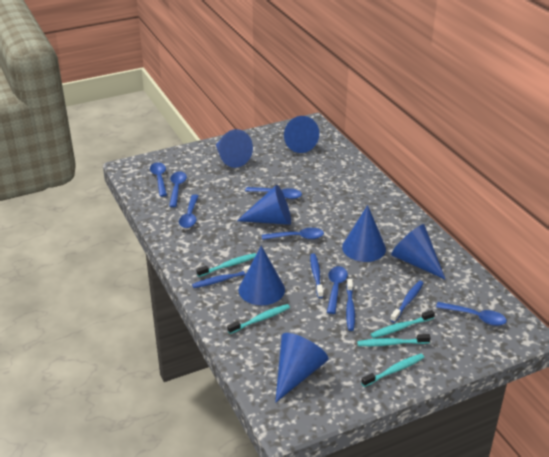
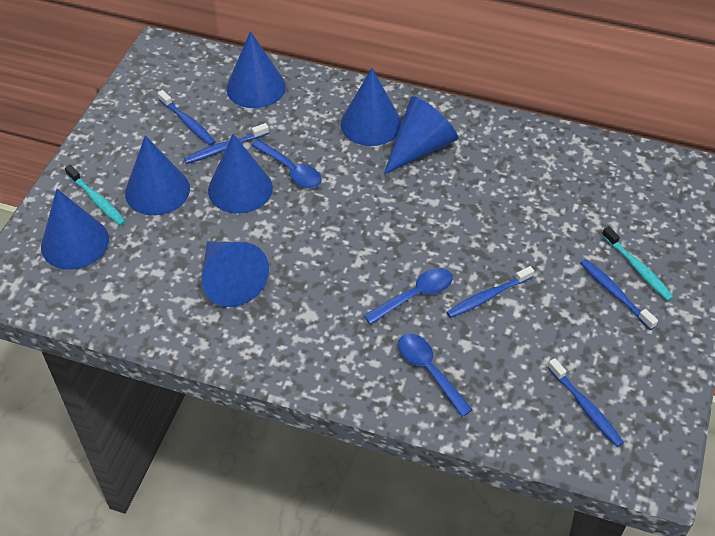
blue spoon: 7 -> 3
blue toothbrush: 4 -> 5
turquoise toothbrush: 5 -> 2

